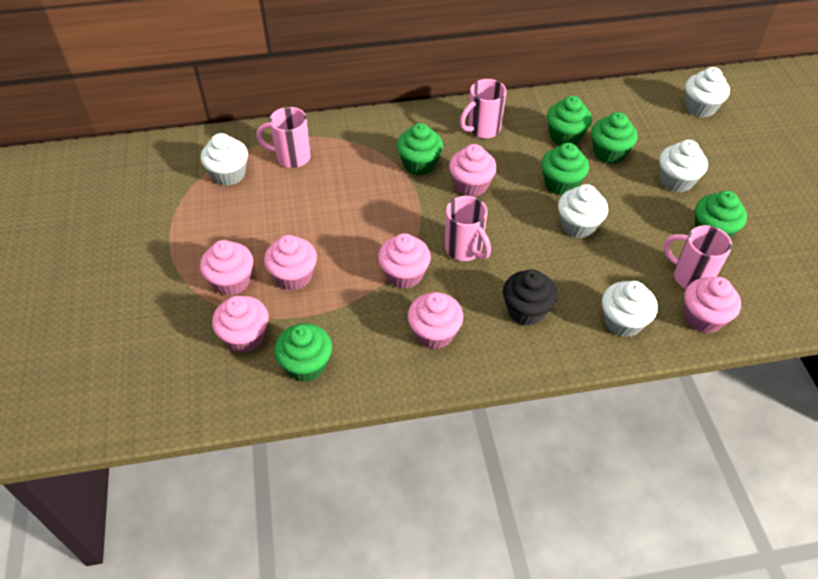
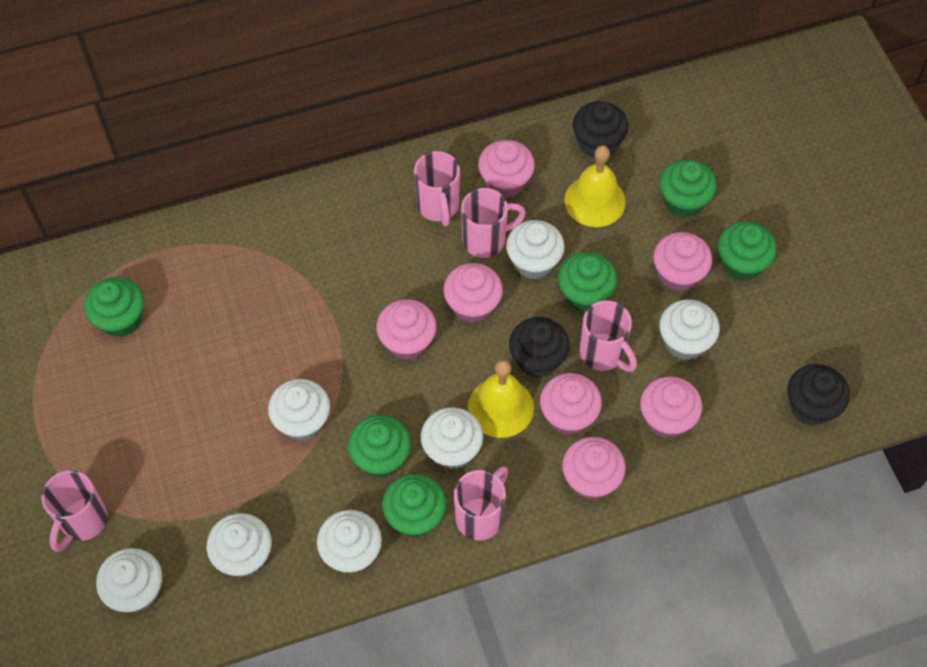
black cupcake: 1 -> 3
pink mug: 4 -> 5
white cupcake: 5 -> 7
yellow bell: 0 -> 2

